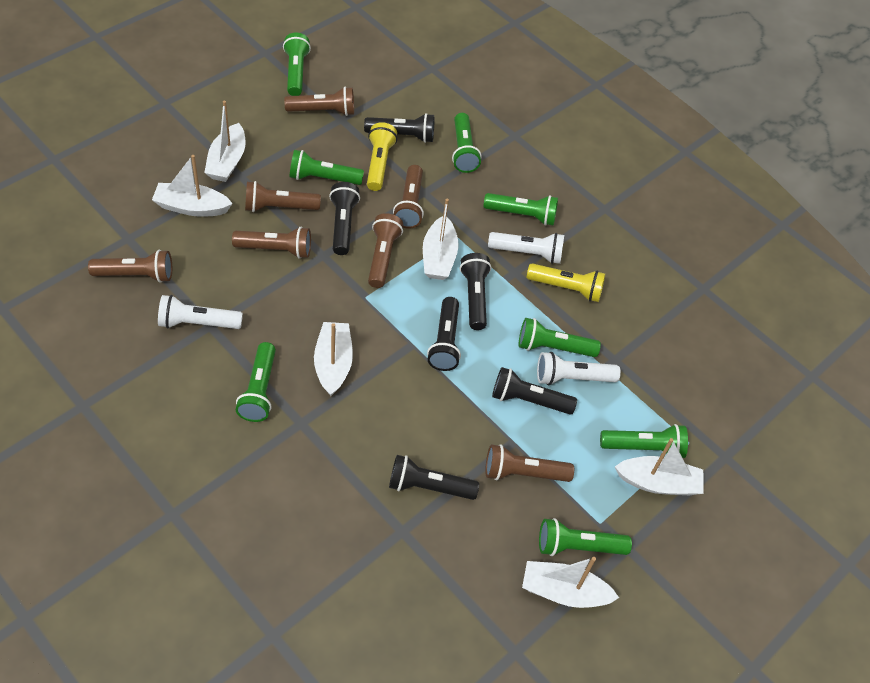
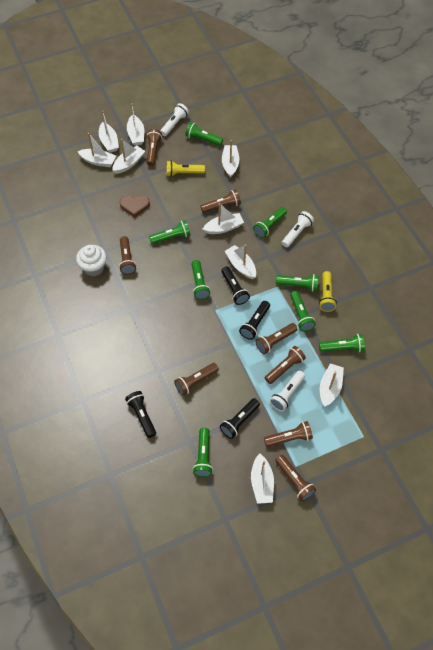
black flashlight: 6 -> 4
brown flashlight: 7 -> 8
brown heart: 0 -> 1
white boat: 6 -> 9
white cupcake: 0 -> 1

